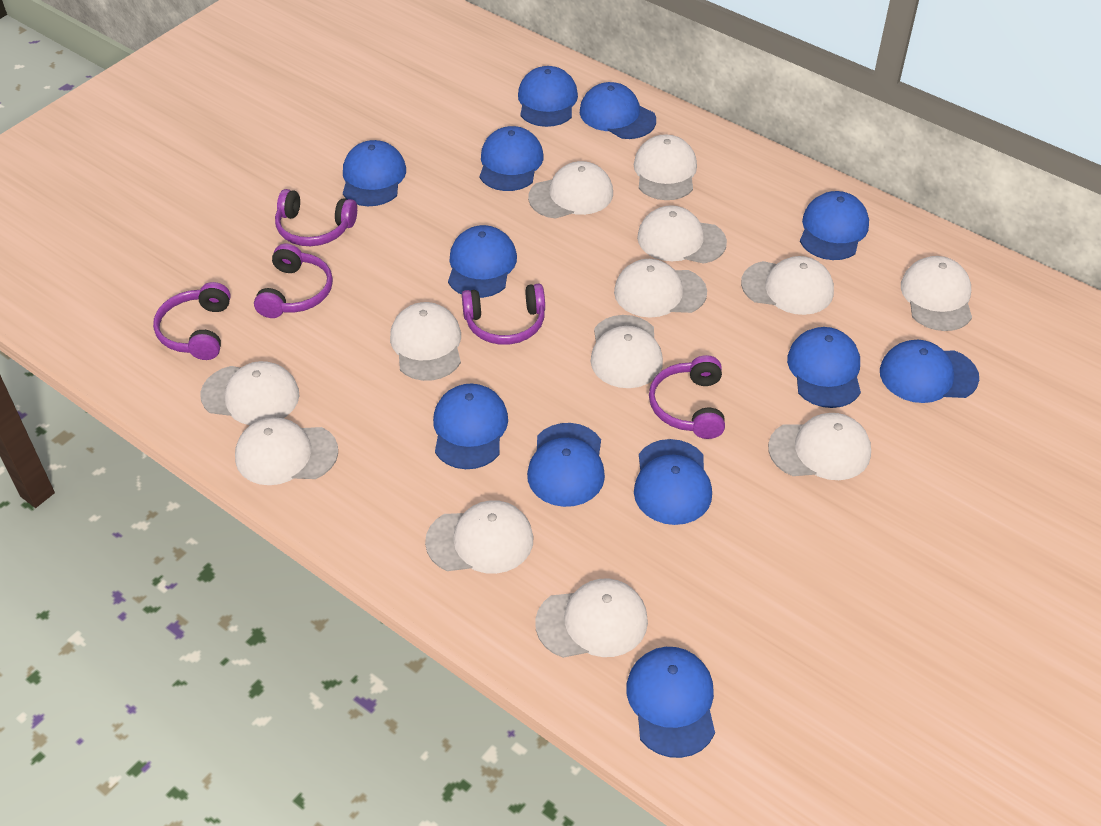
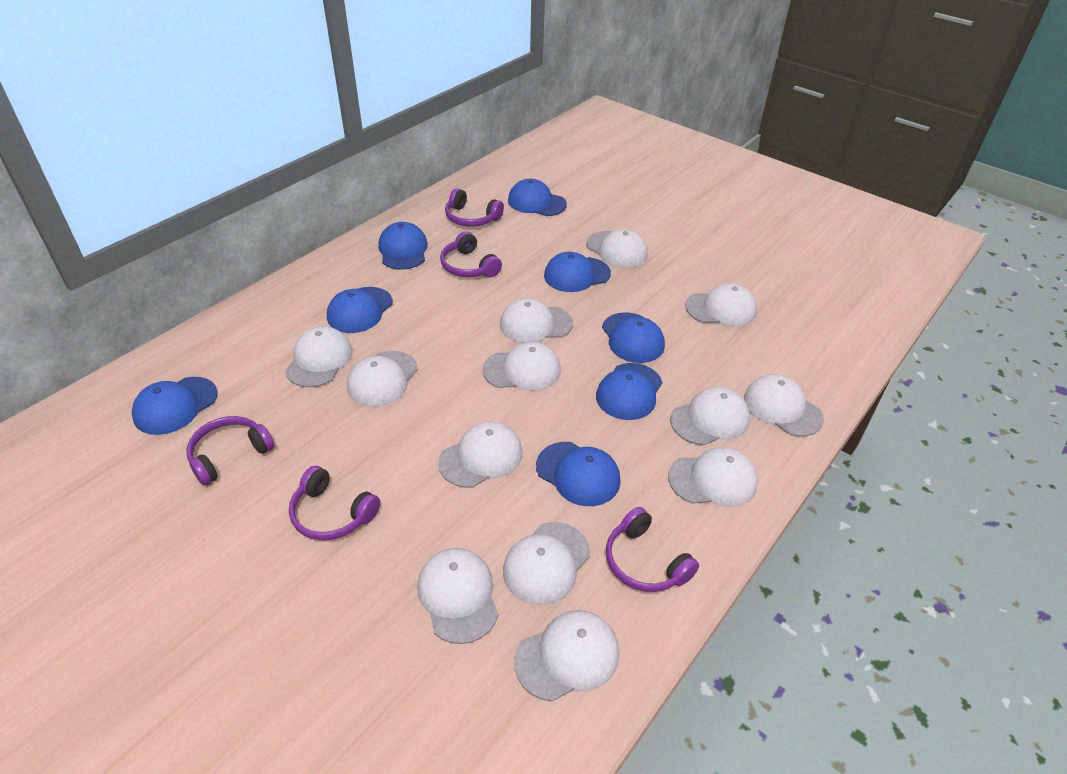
blue cap: 12 -> 8

